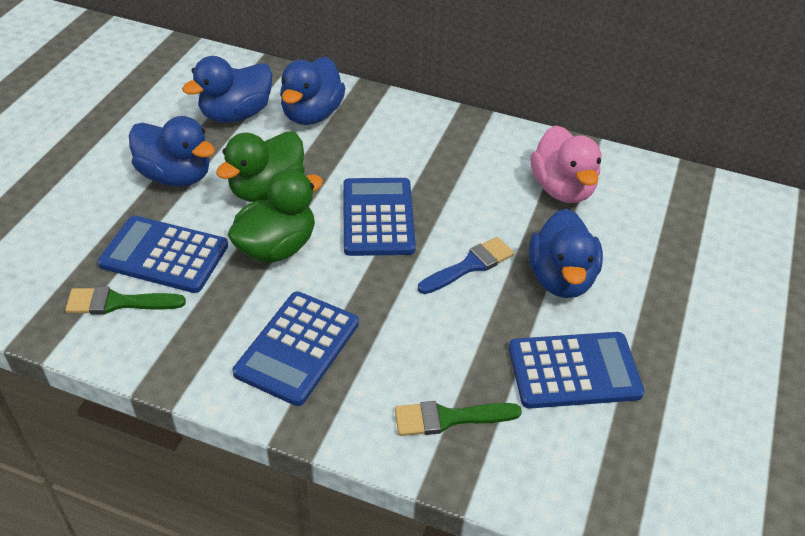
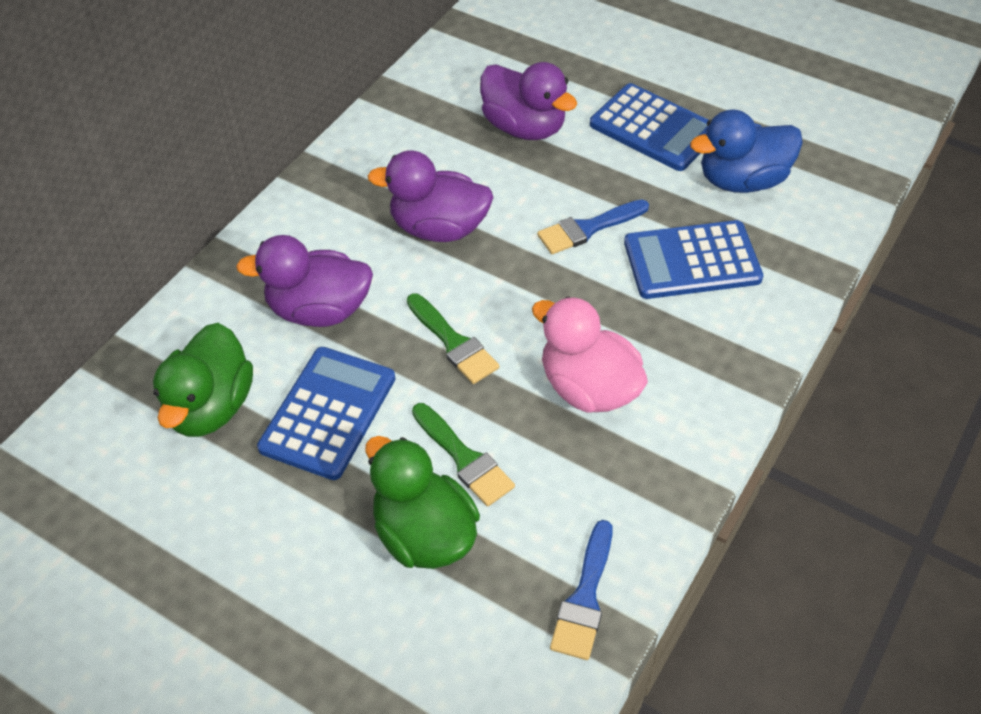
blue brush: 1 -> 2
blue calculator: 4 -> 3
blue duck: 4 -> 1
purple duck: 0 -> 3

